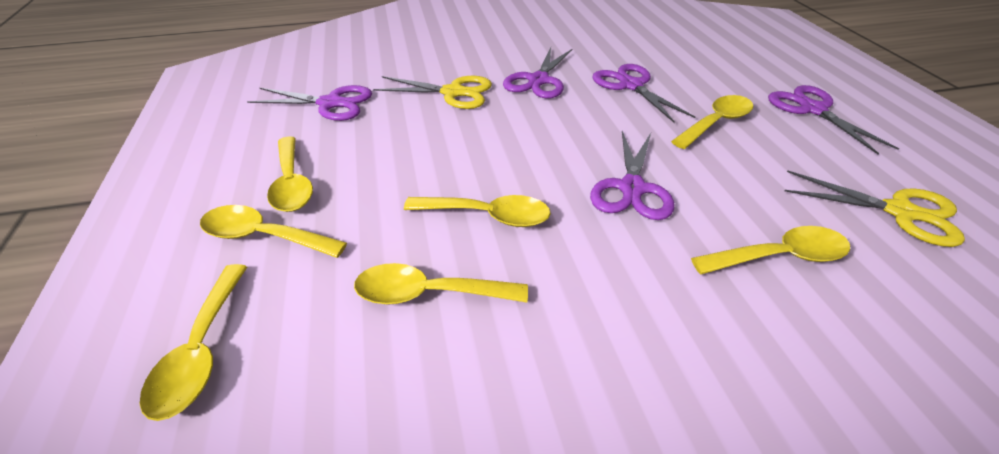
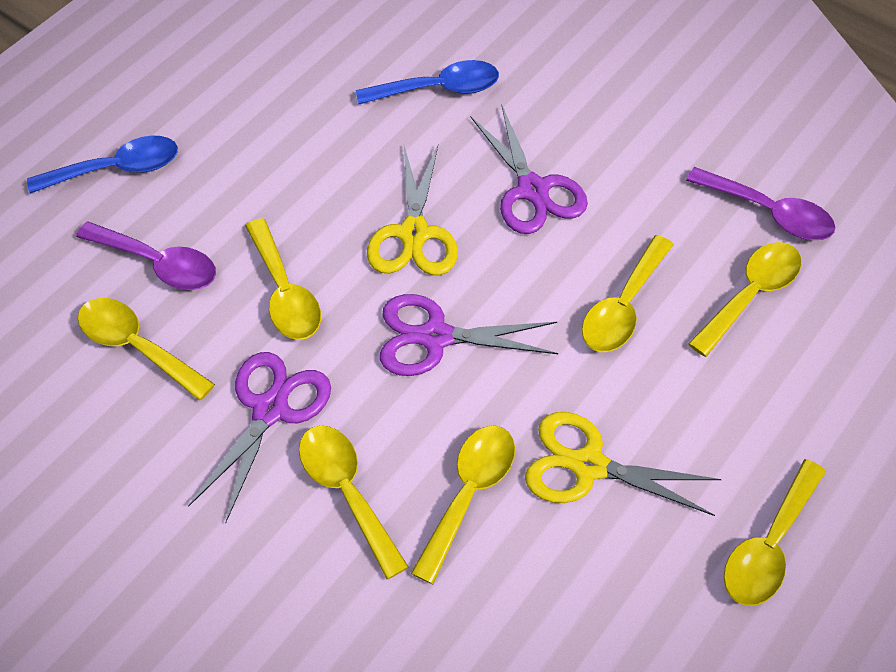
blue spoon: 0 -> 2
purple scissors: 5 -> 3
purple spoon: 0 -> 2

